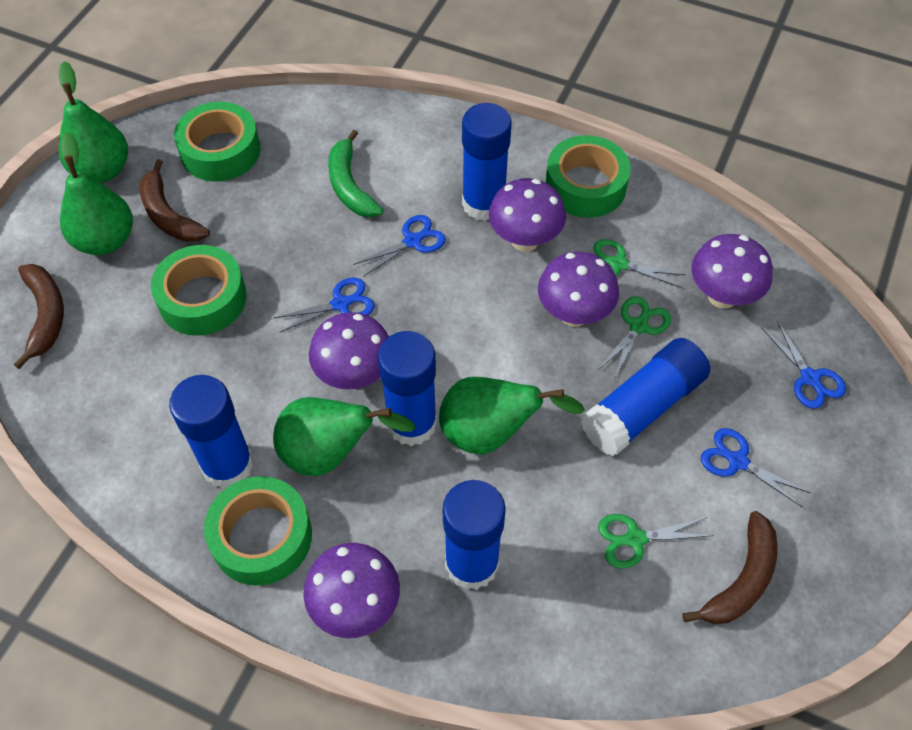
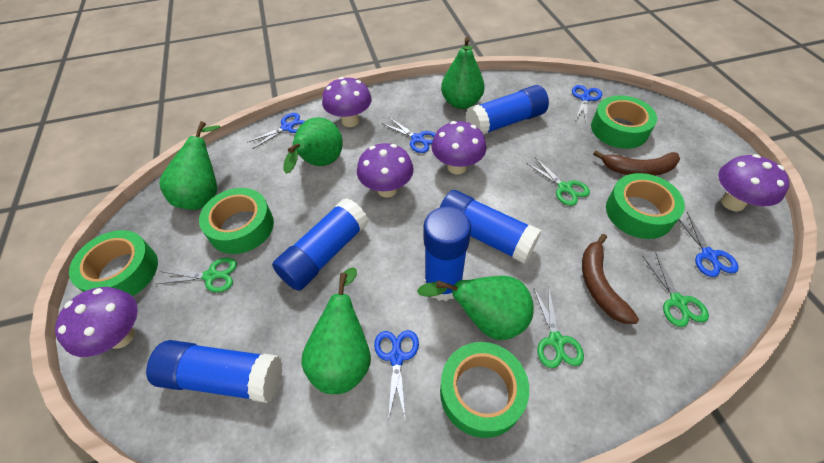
blue scissors: 4 -> 5
brown banana: 3 -> 2
green banana: 1 -> 0
green pear: 4 -> 5
green scissors: 3 -> 4
green tape: 4 -> 5

